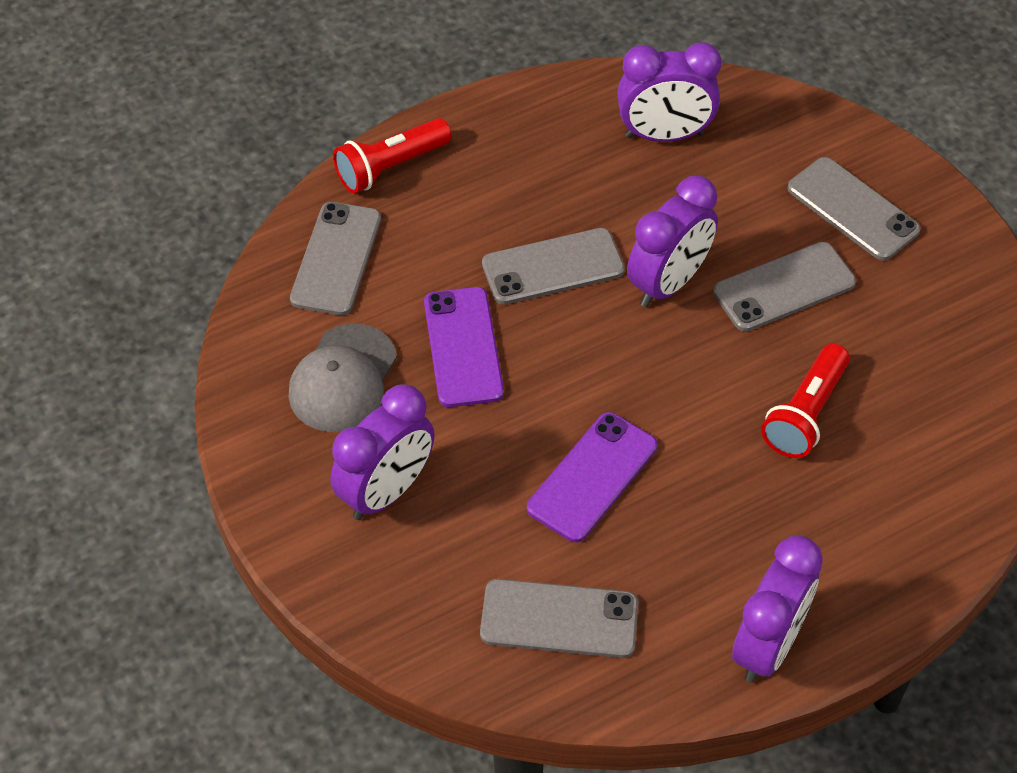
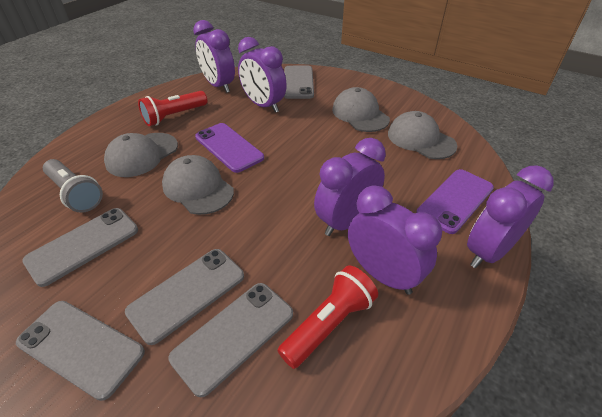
grey cap: 1 -> 4
grey flashlight: 0 -> 1
purple clock: 4 -> 5

